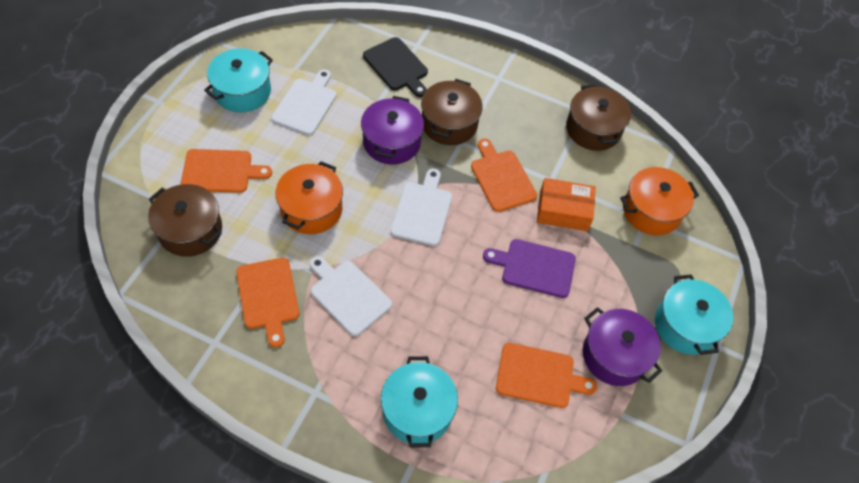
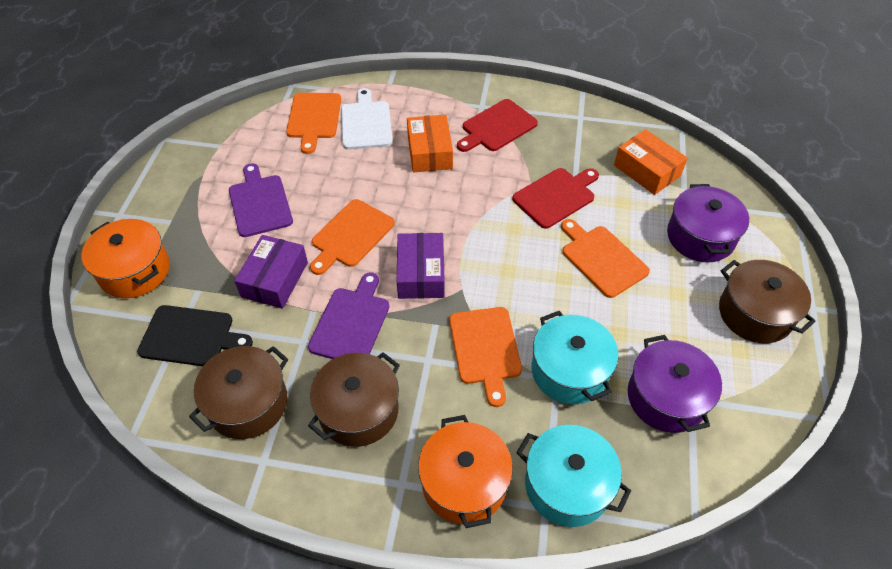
orange box: 1 -> 2
purple box: 0 -> 2
purple cutting board: 1 -> 2
red cutting board: 0 -> 2
turquoise pot: 3 -> 2
white cutting board: 3 -> 1

